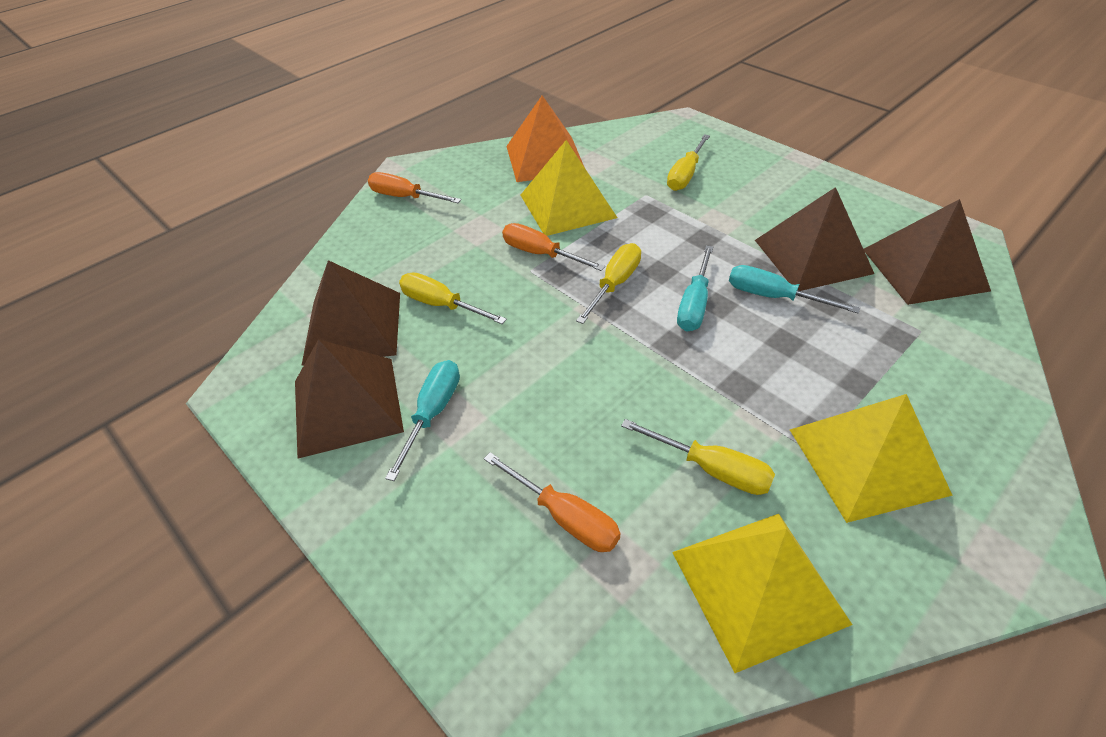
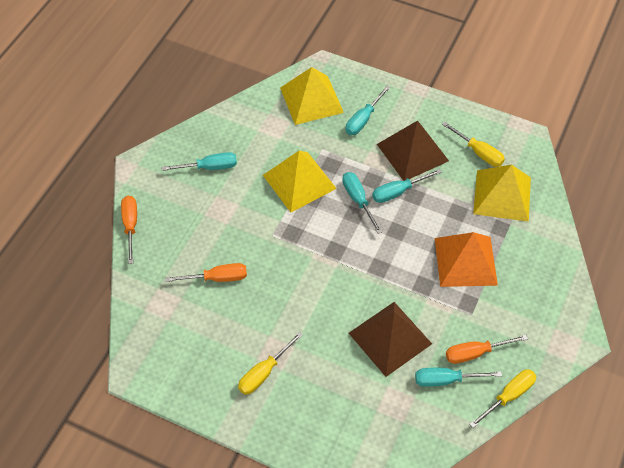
brown pyramid: 4 -> 2
turquoise screwdriver: 3 -> 5
yellow screwdriver: 4 -> 3

